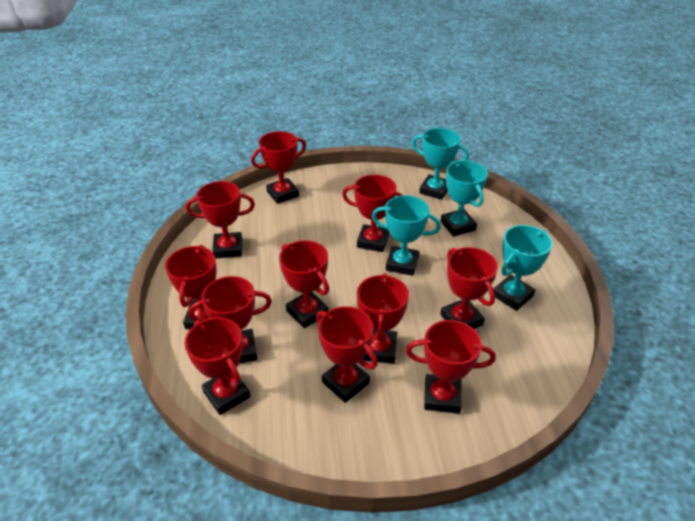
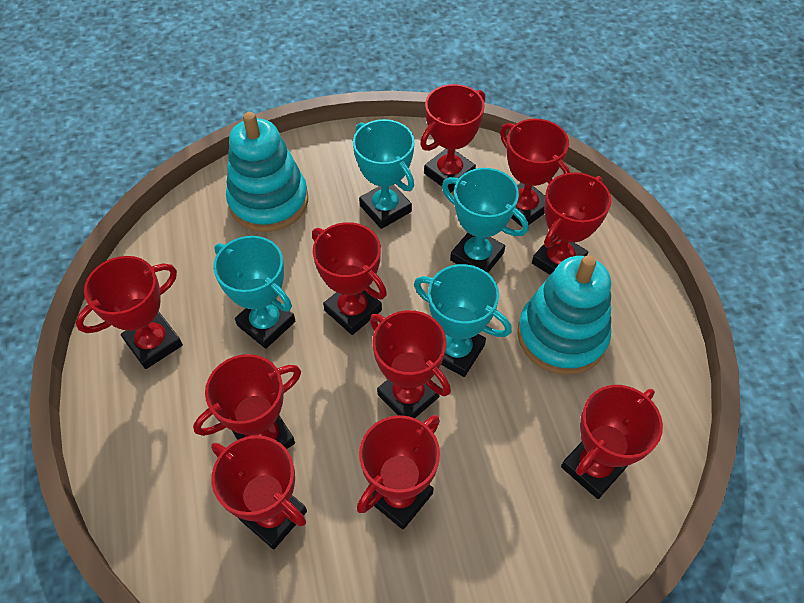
red trophy: 11 -> 10
turquoise stacking toy: 0 -> 2

